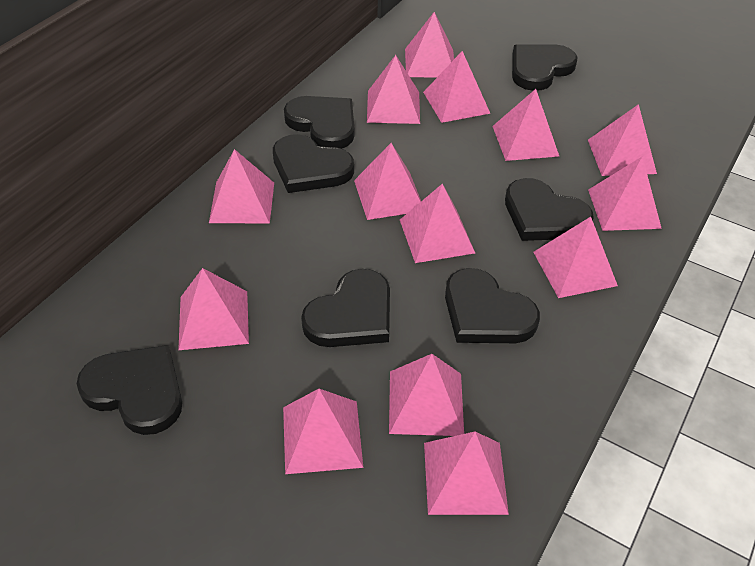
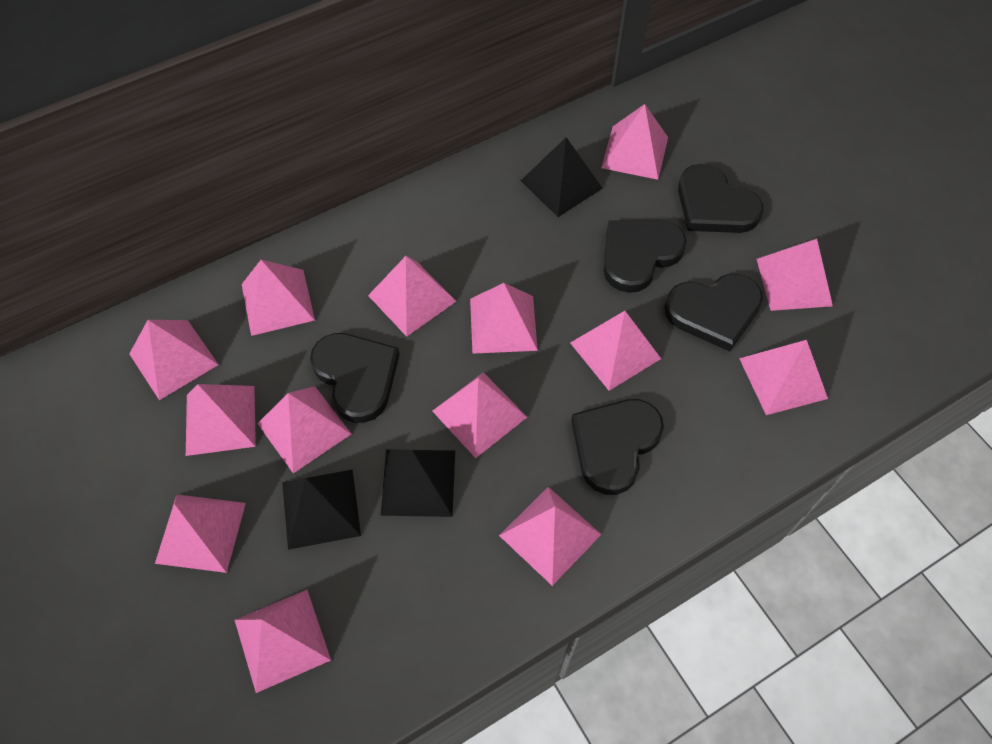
black heart: 7 -> 5
black pyramid: 0 -> 3

